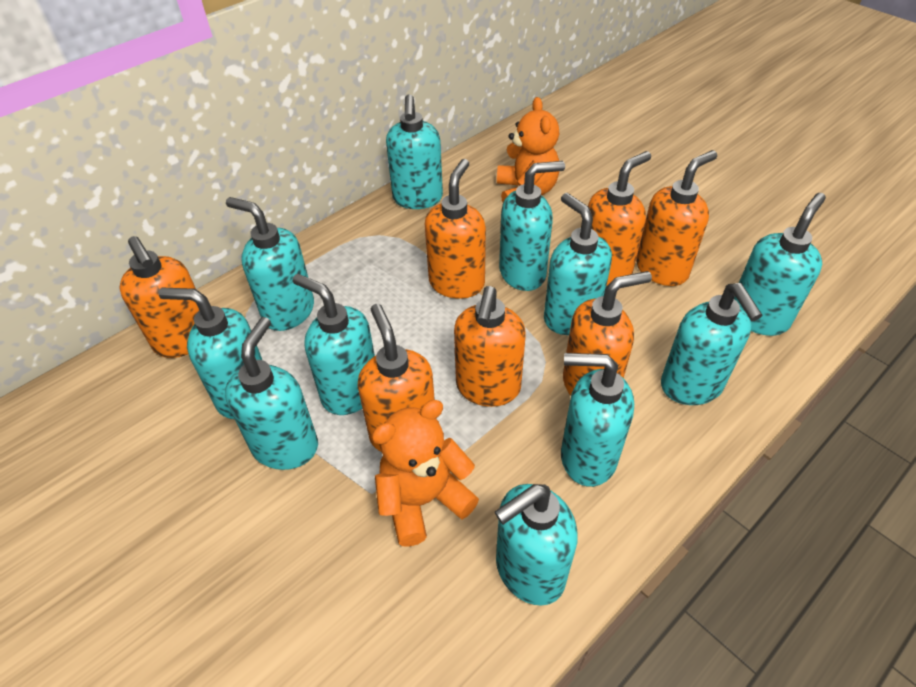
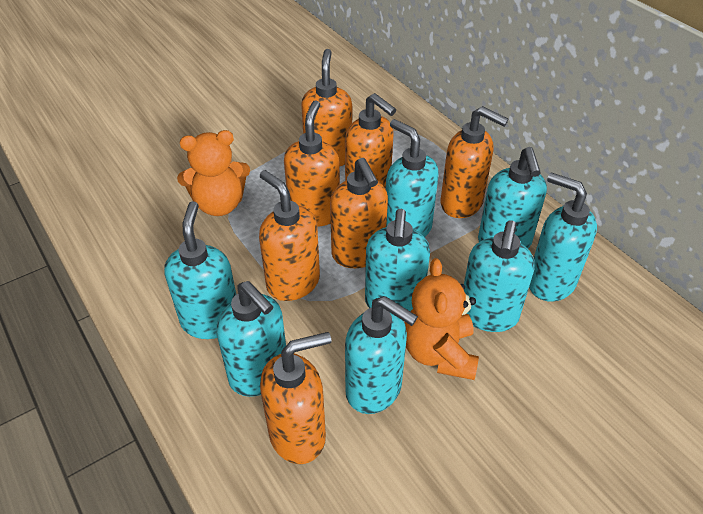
turquoise soap dispenser: 11 -> 8

